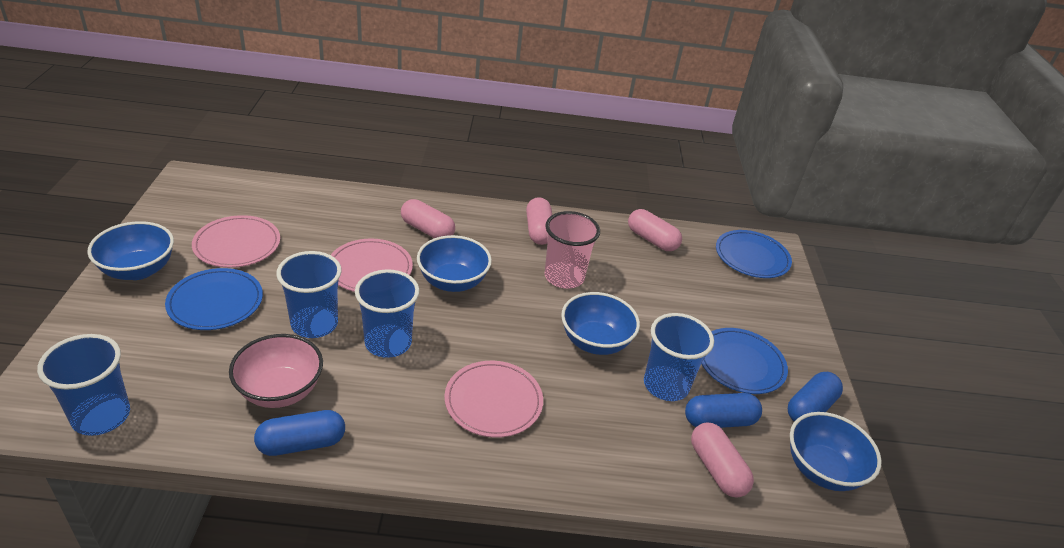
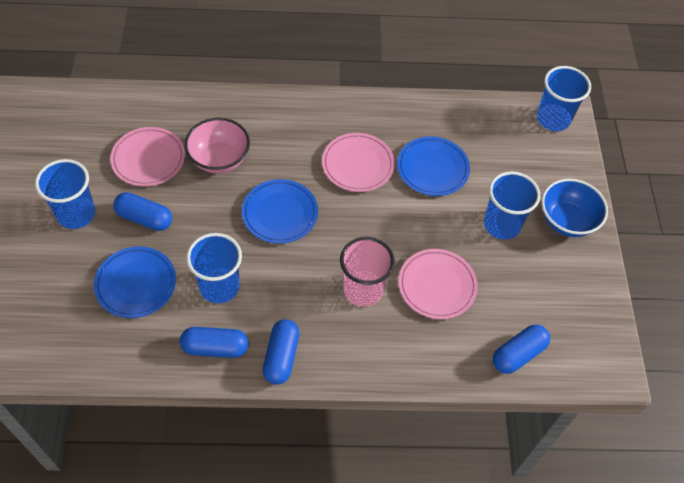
blue bowl: 4 -> 1
blue capsule: 3 -> 4
pink capsule: 4 -> 0

